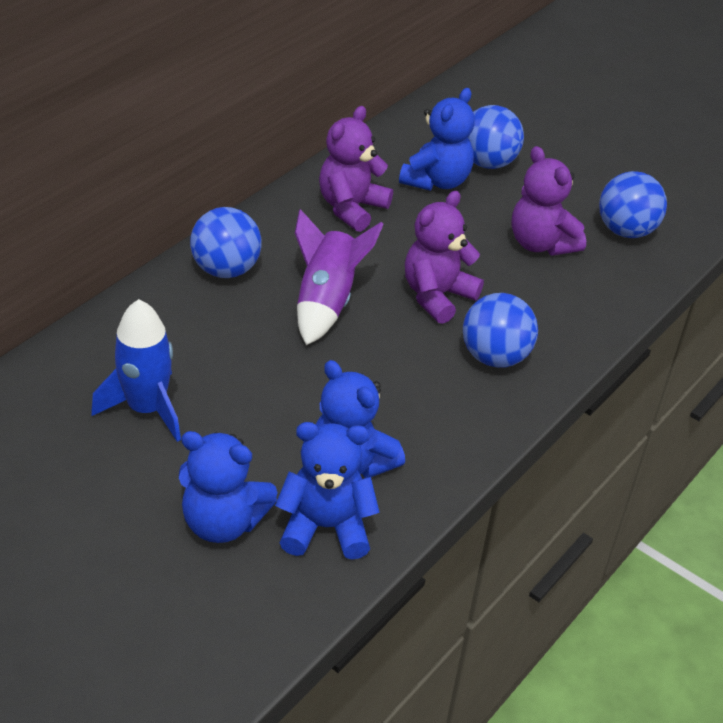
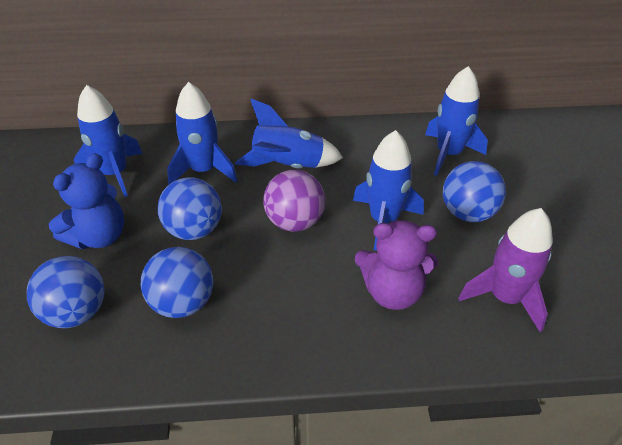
blue rocket: 1 -> 5
blue teddy bear: 4 -> 1
purple ball: 0 -> 1
purple teddy bear: 3 -> 1

